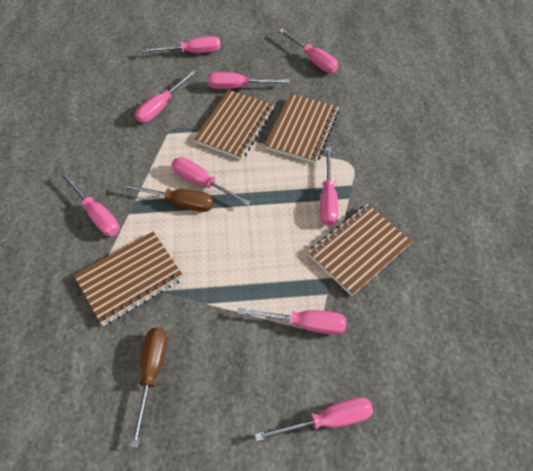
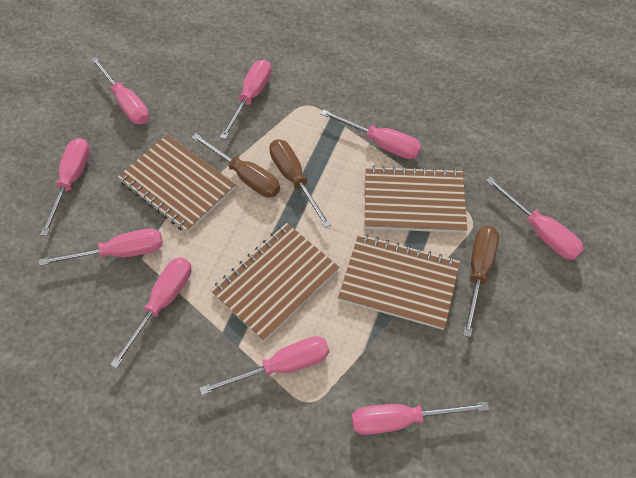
brown screwdriver: 2 -> 3

